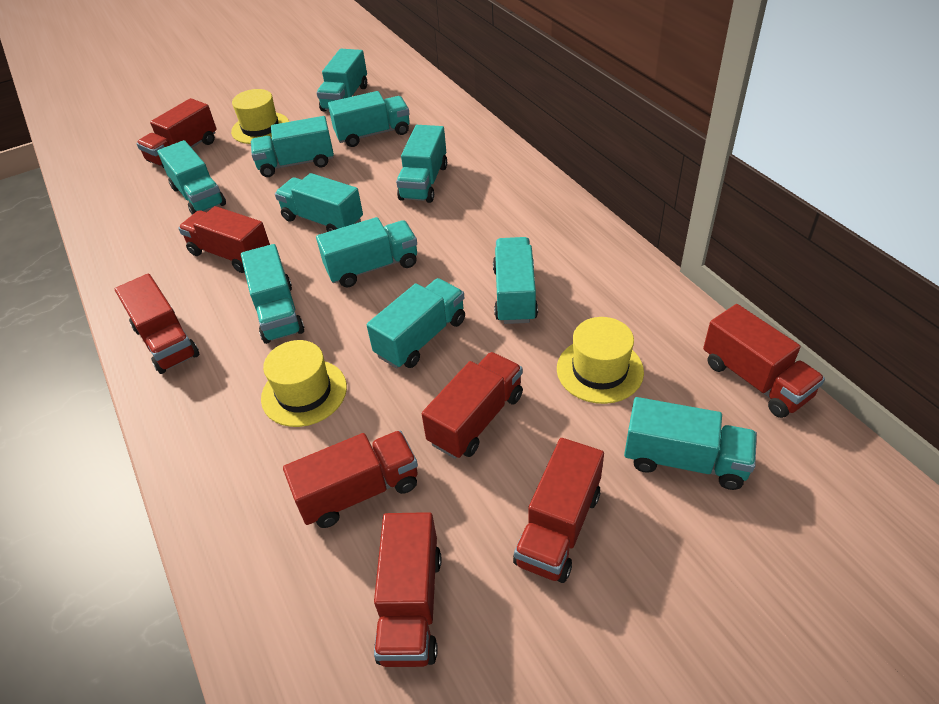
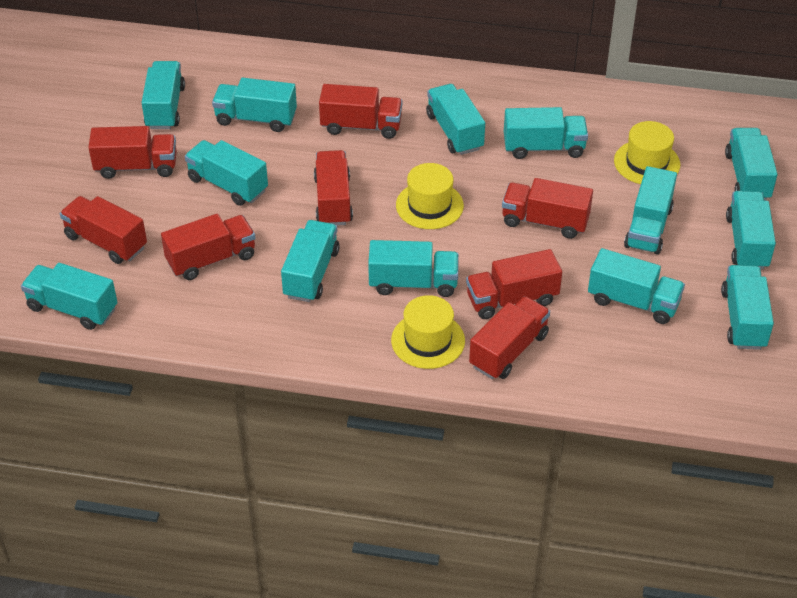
turquoise truck: 11 -> 13

